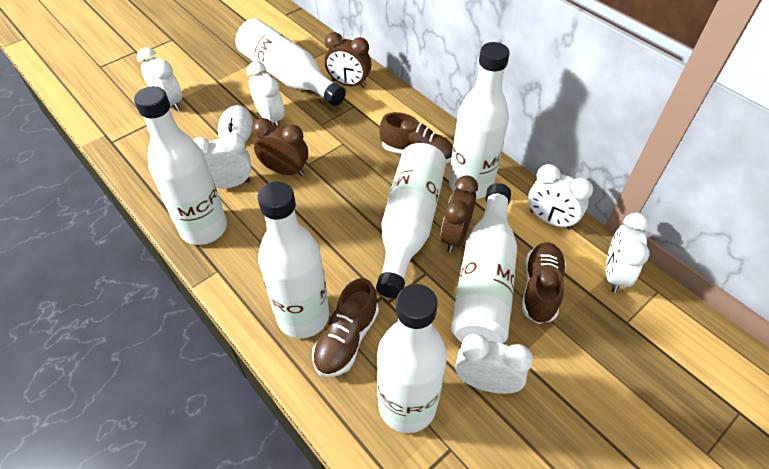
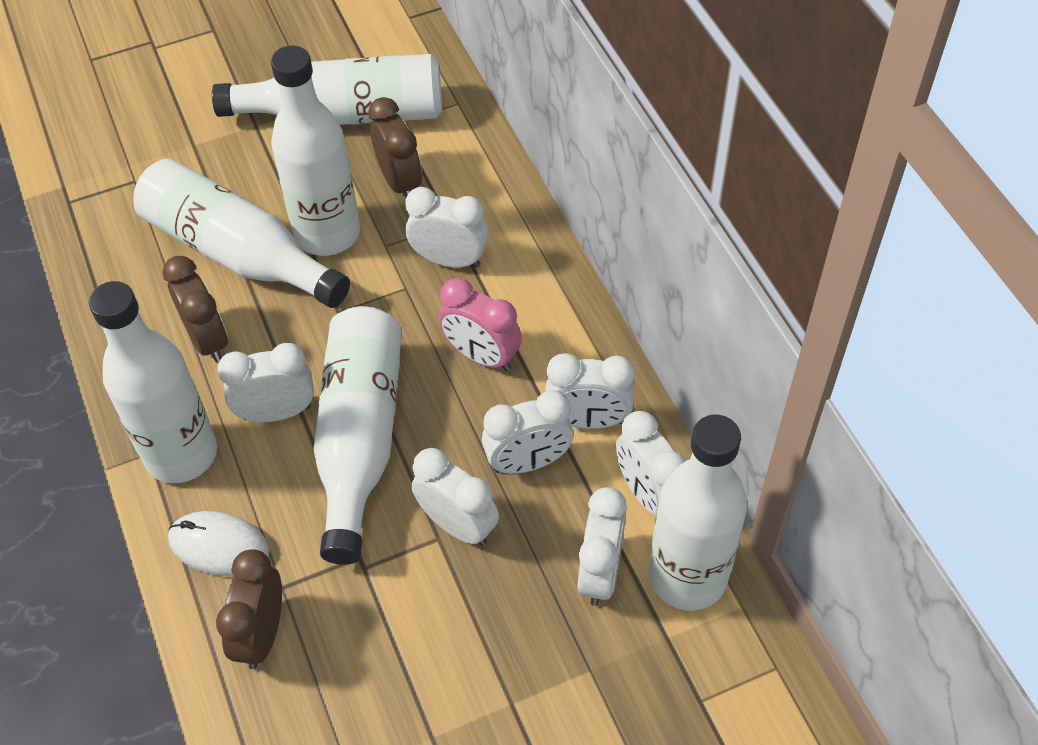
brown shoe: 3 -> 0
pink clock: 0 -> 1
white bottle: 7 -> 6
white clock: 6 -> 7

